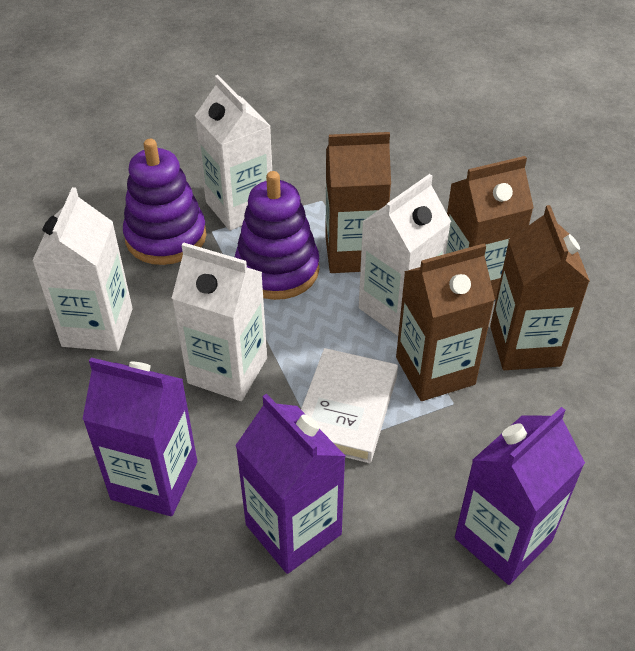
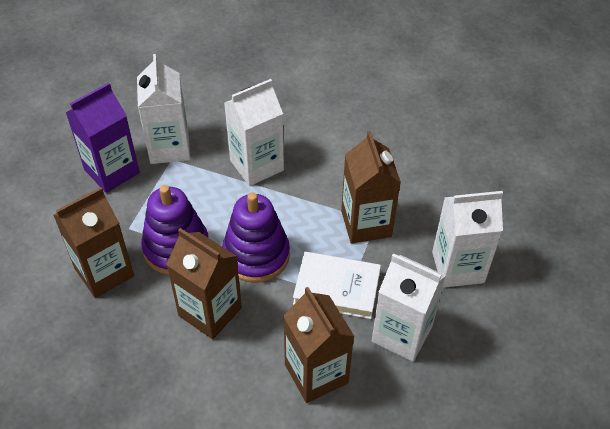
purple carton: 3 -> 1

